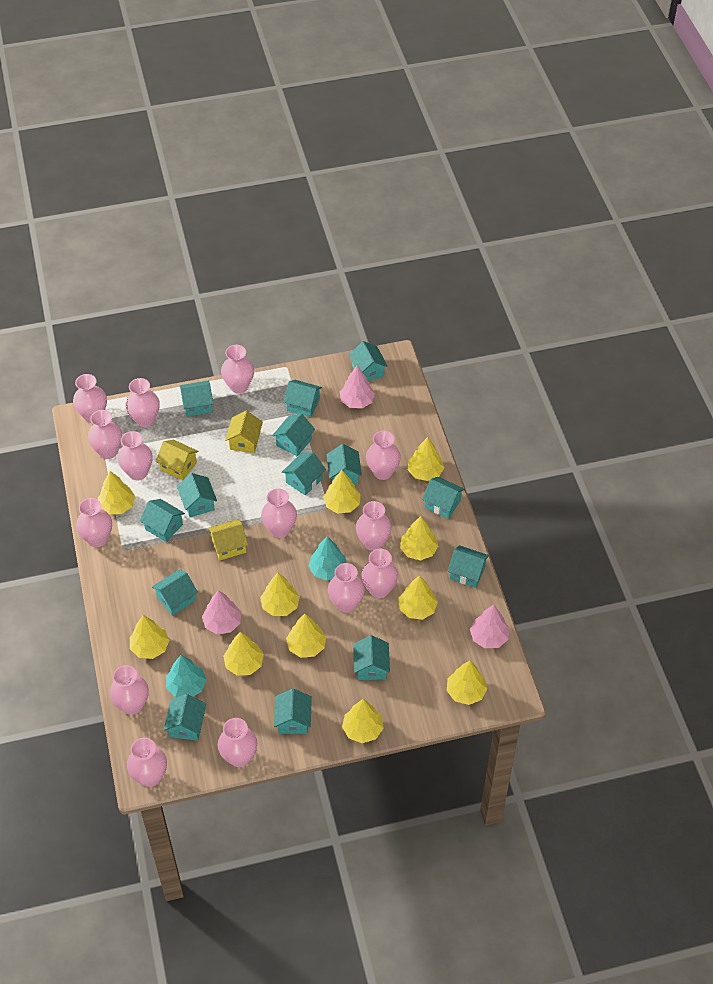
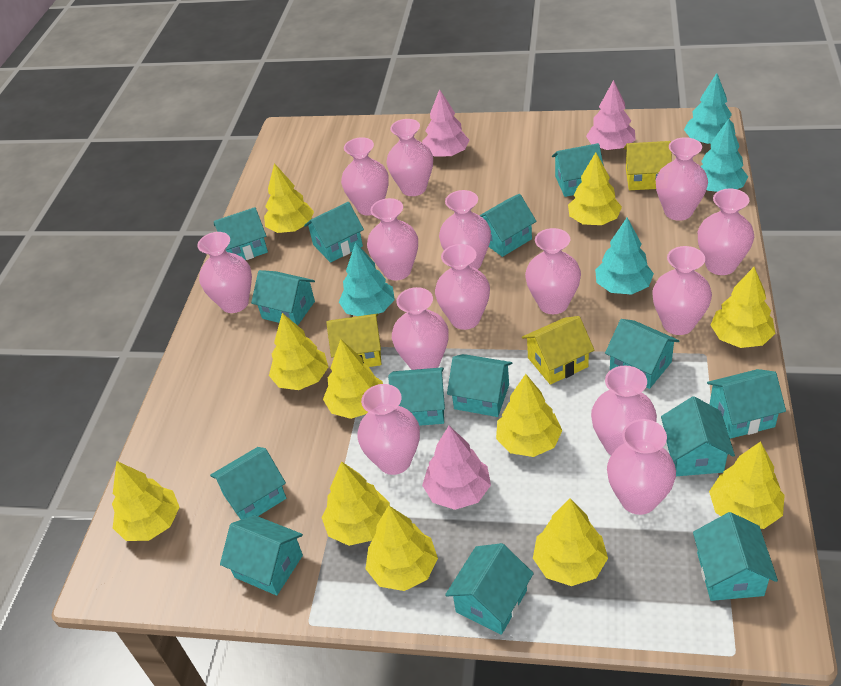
turquoise tree: 2 -> 4

